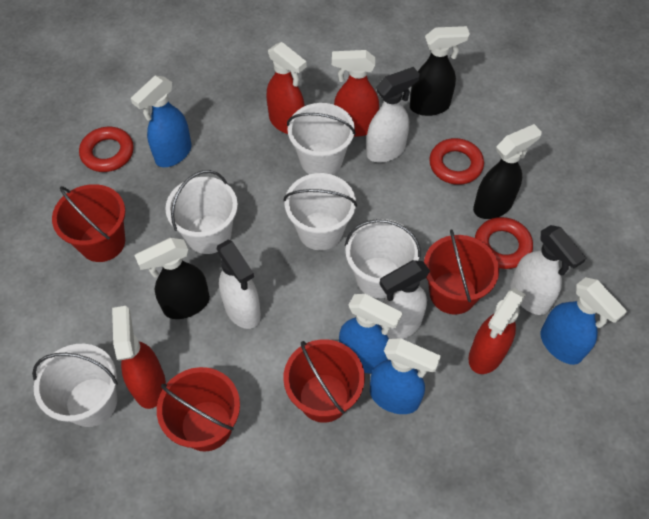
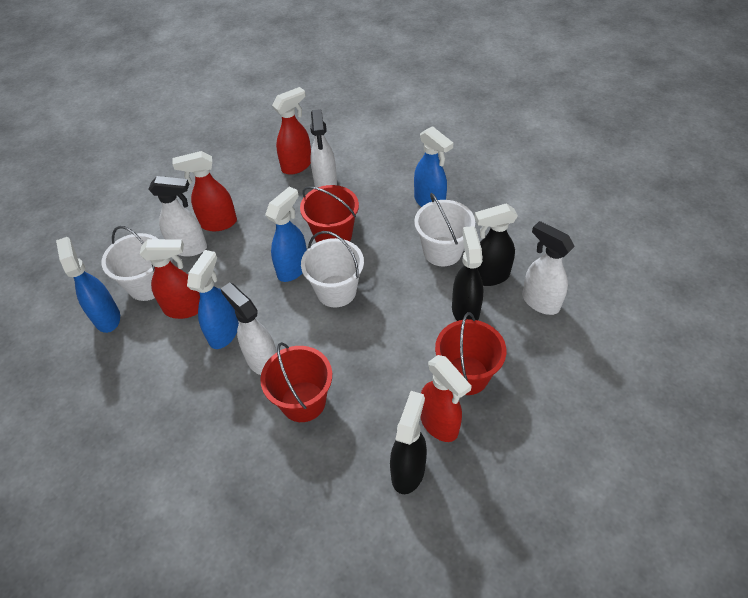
red bucket: 4 -> 3
red ring: 3 -> 0
white bucket: 5 -> 3

